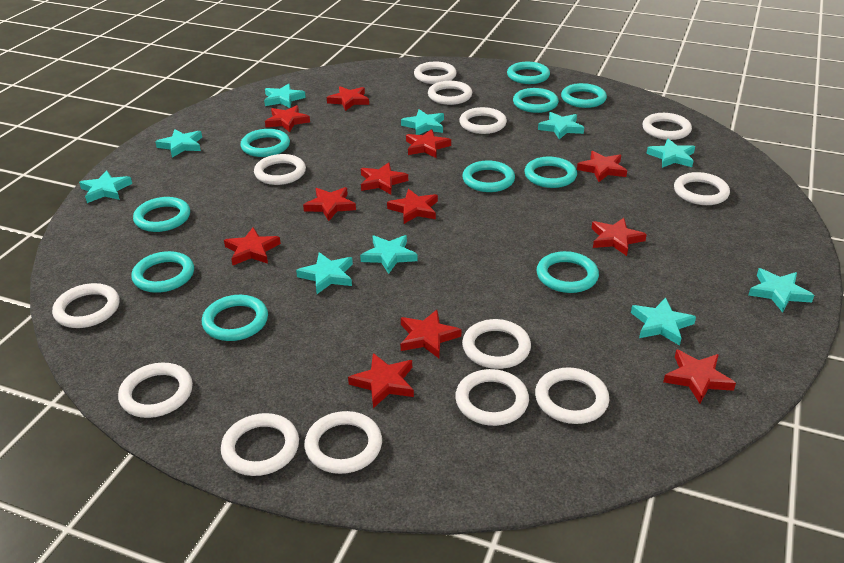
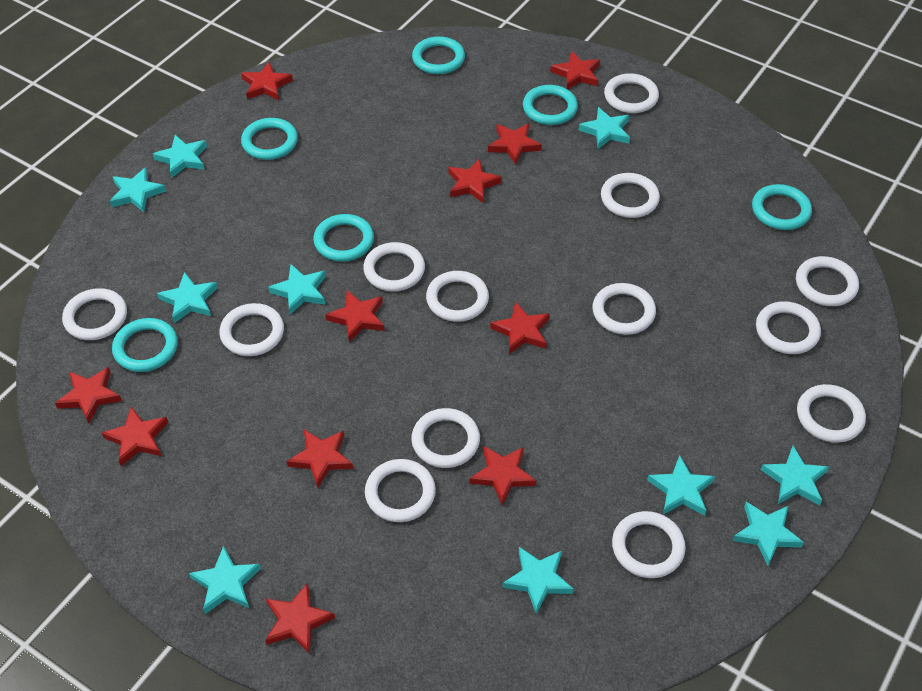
red star: 12 -> 11
turquoise ring: 10 -> 6

